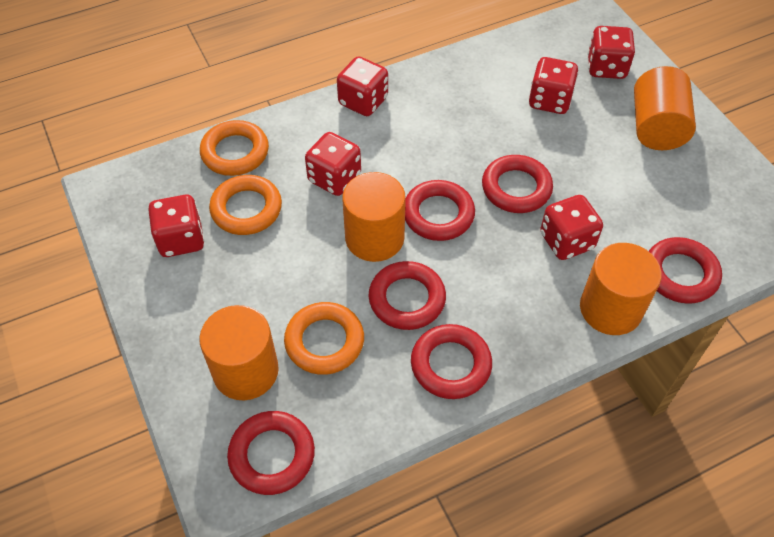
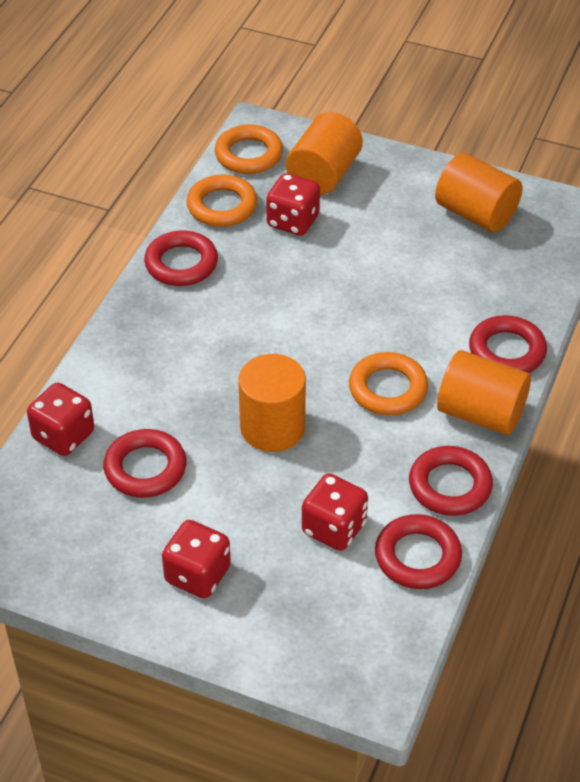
red dice: 6 -> 4
red ring: 6 -> 5

